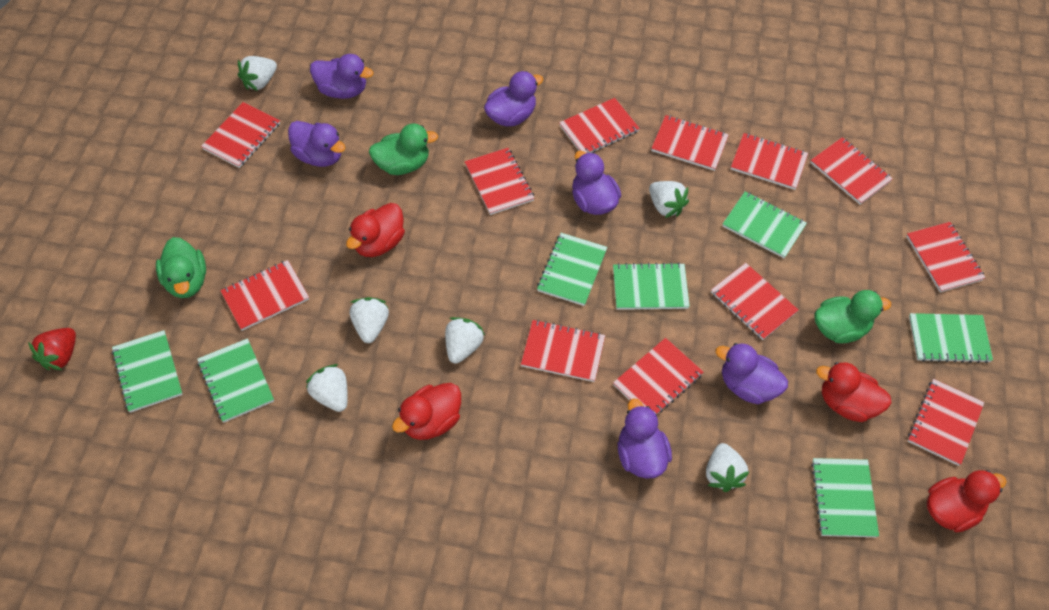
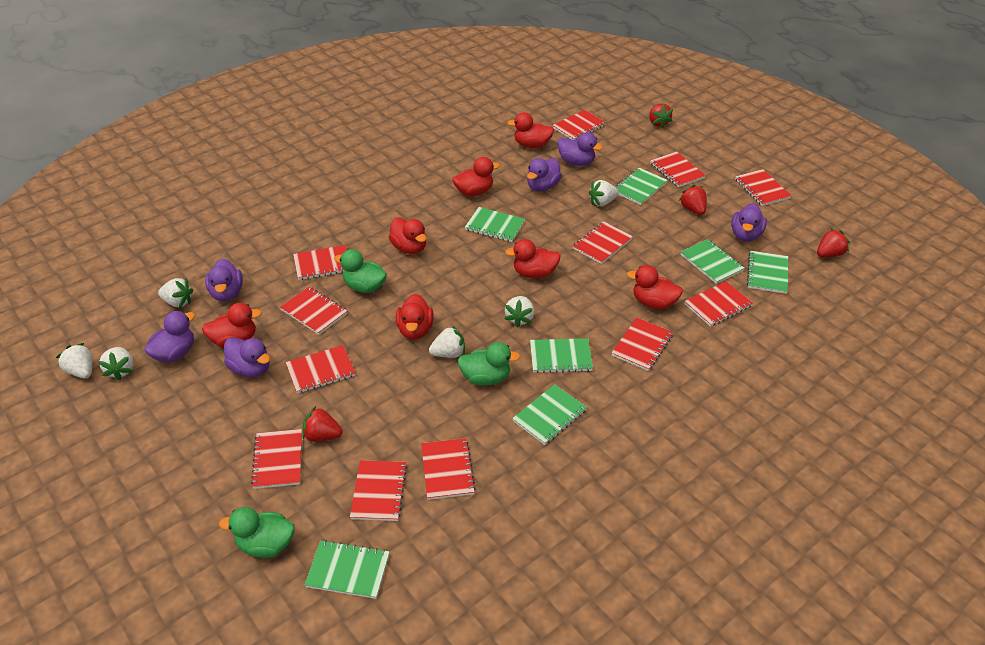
red duck: 4 -> 7
red strawberry: 1 -> 4

